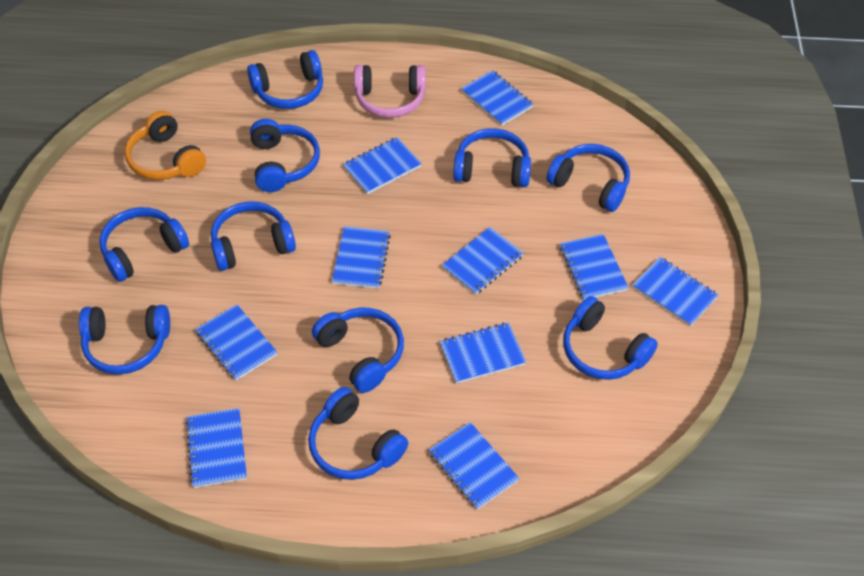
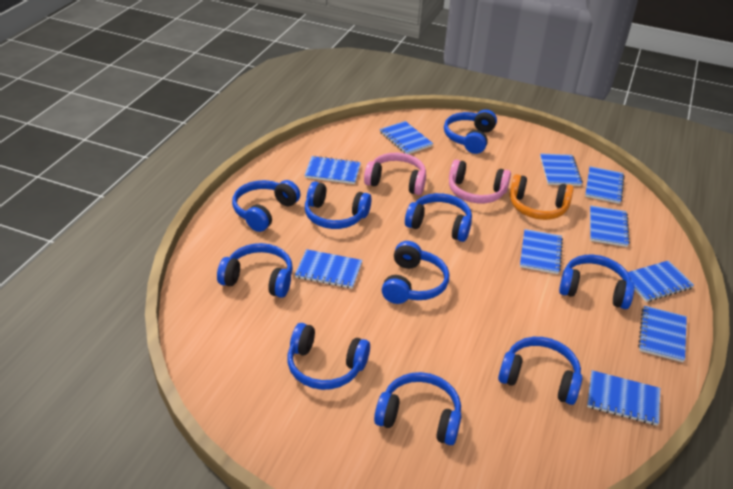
pink headphones: 1 -> 2

